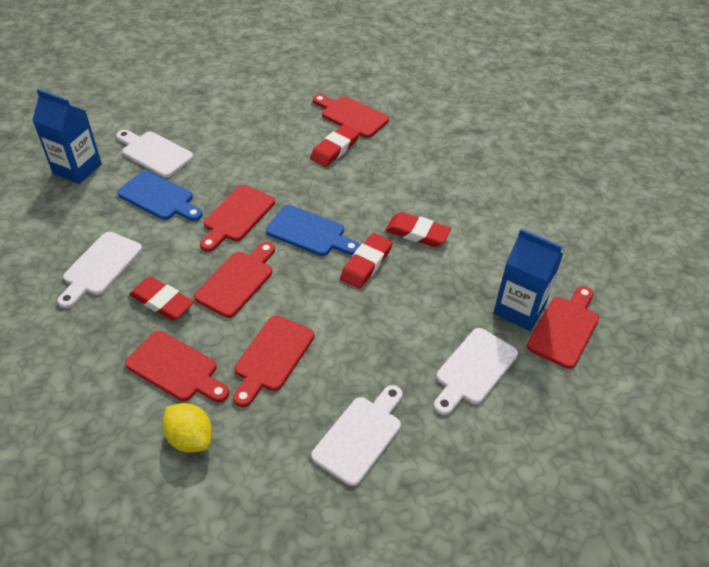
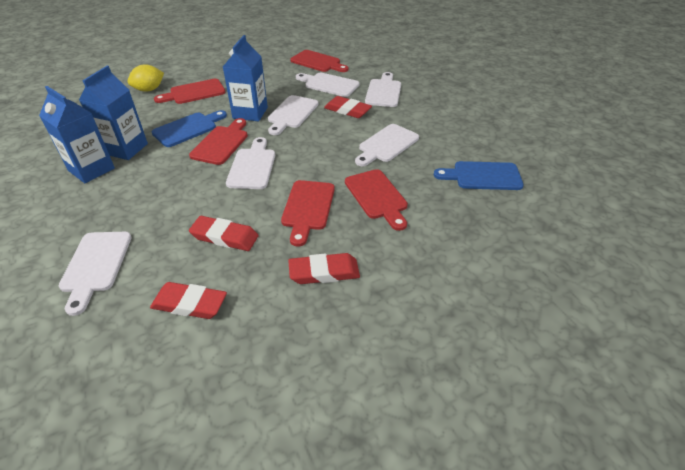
blue carton: 2 -> 3
red cutting board: 6 -> 5
white cutting board: 4 -> 6

